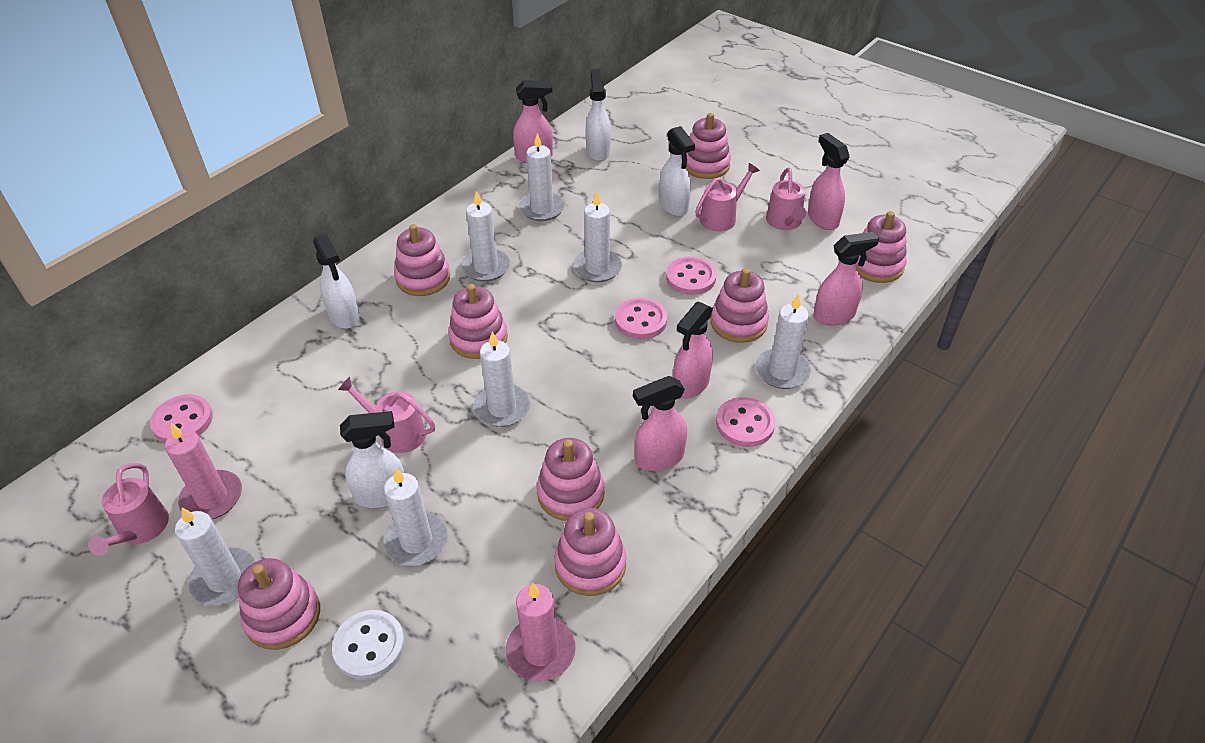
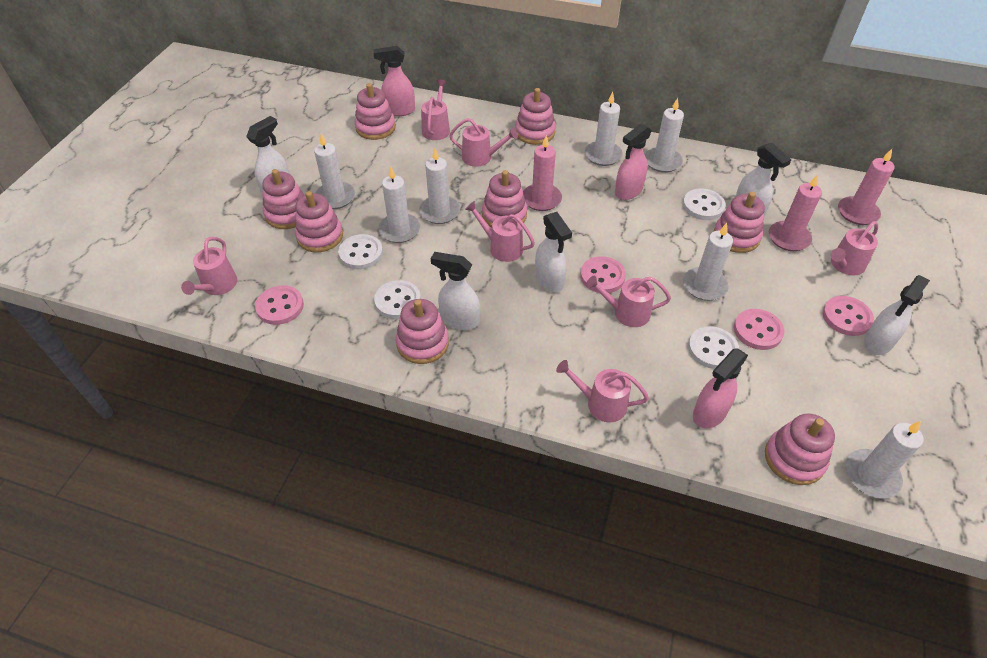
pink candle: 2 -> 3
pink spray bottle: 5 -> 3
pink watering can: 4 -> 7
white button: 1 -> 4
white spray bottle: 4 -> 5

